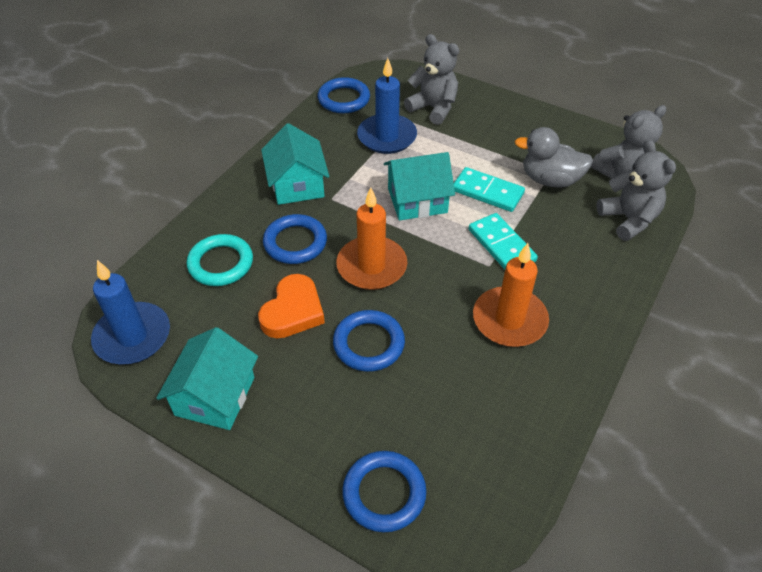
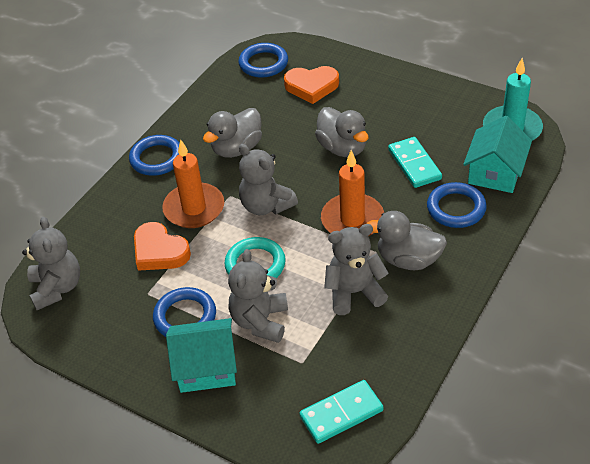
blue candle: 2 -> 0
grey duck: 1 -> 3
grey teddy bear: 3 -> 4
orange heart: 1 -> 2
turquoise candle: 0 -> 1
turquoise house: 3 -> 2

